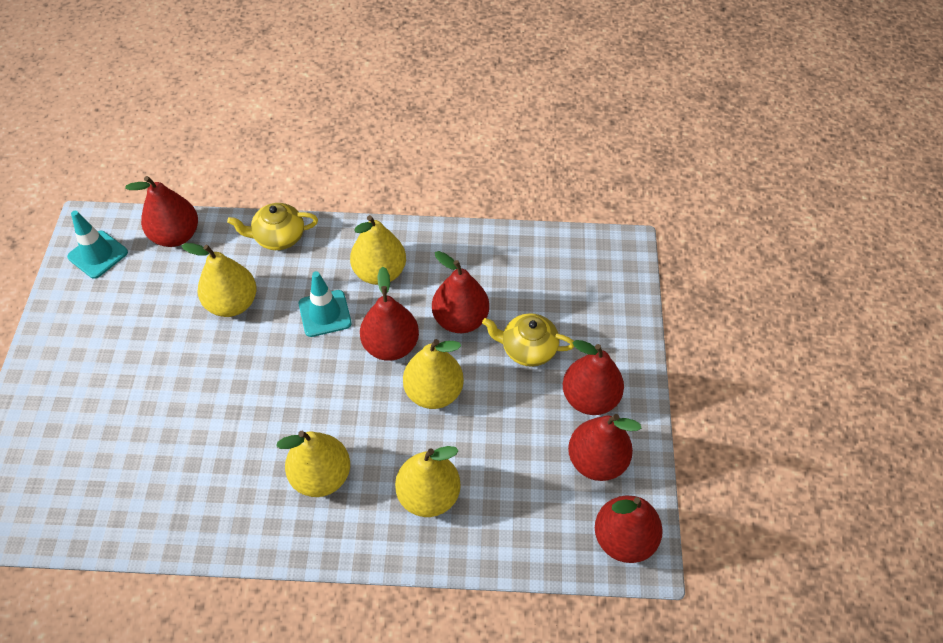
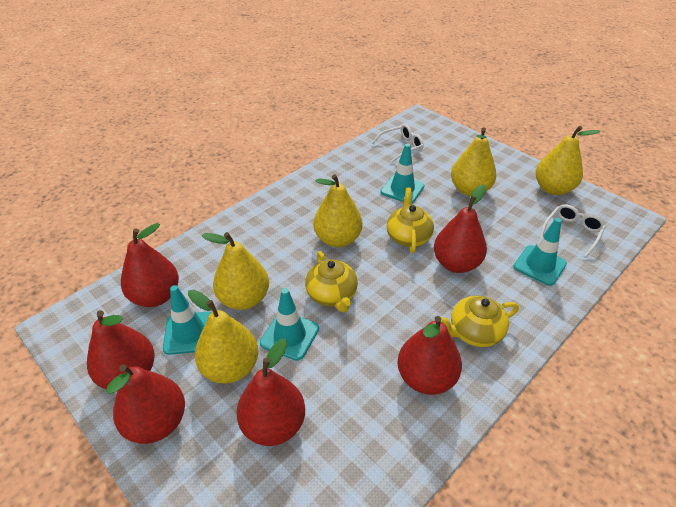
turquoise traffic cone: 2 -> 4
white glasses: 0 -> 2
yellow teapot: 2 -> 3

